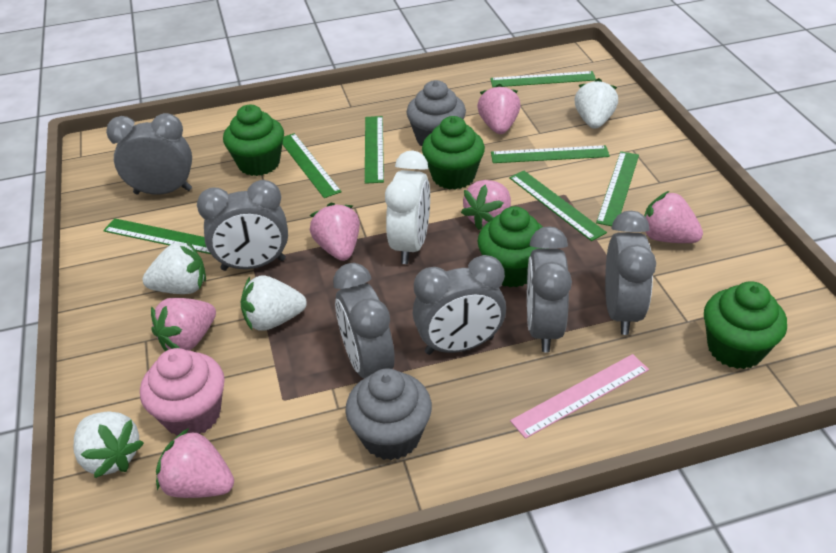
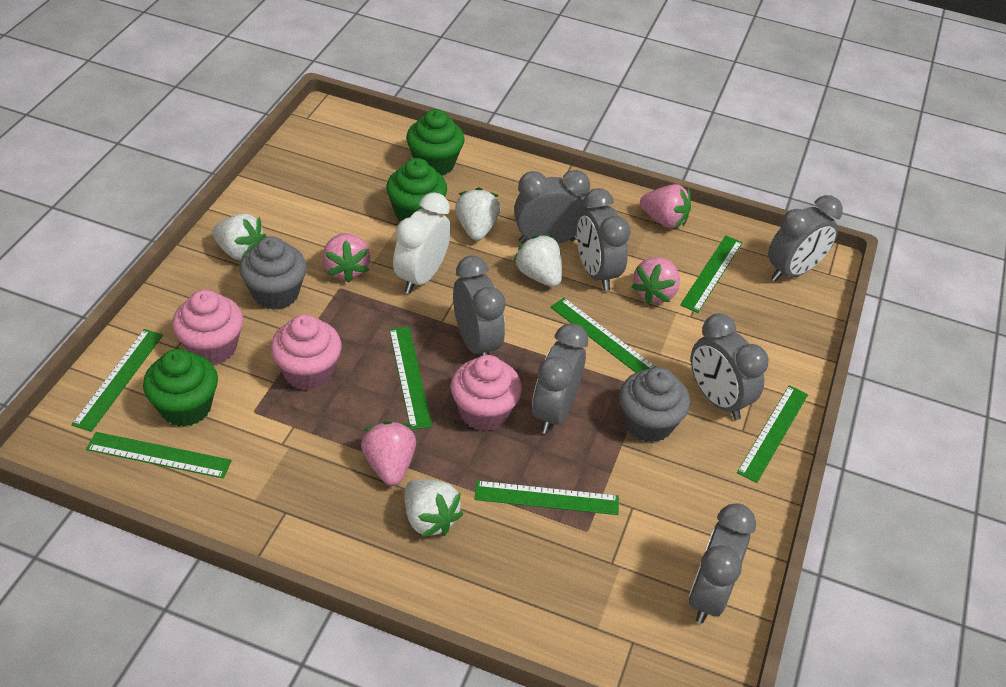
green cupcake: 4 -> 3
grey clock: 6 -> 7
pink cupcake: 1 -> 3
pink ruler: 1 -> 0
pink strawberry: 6 -> 4

